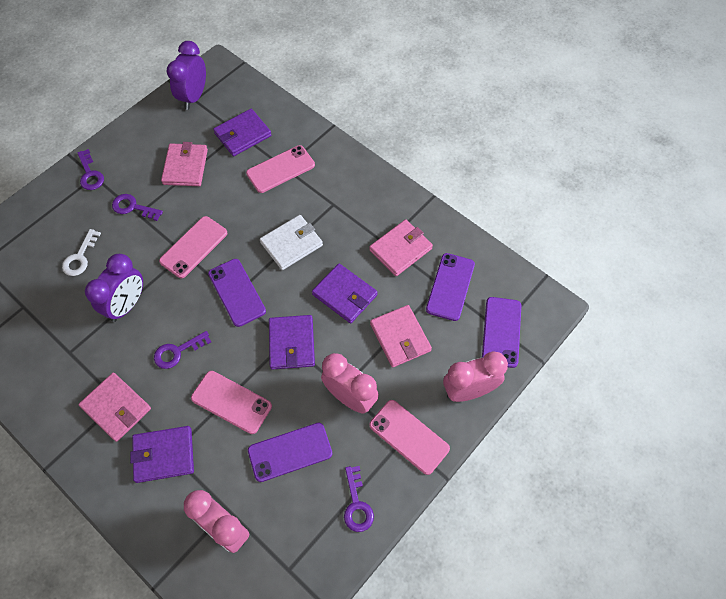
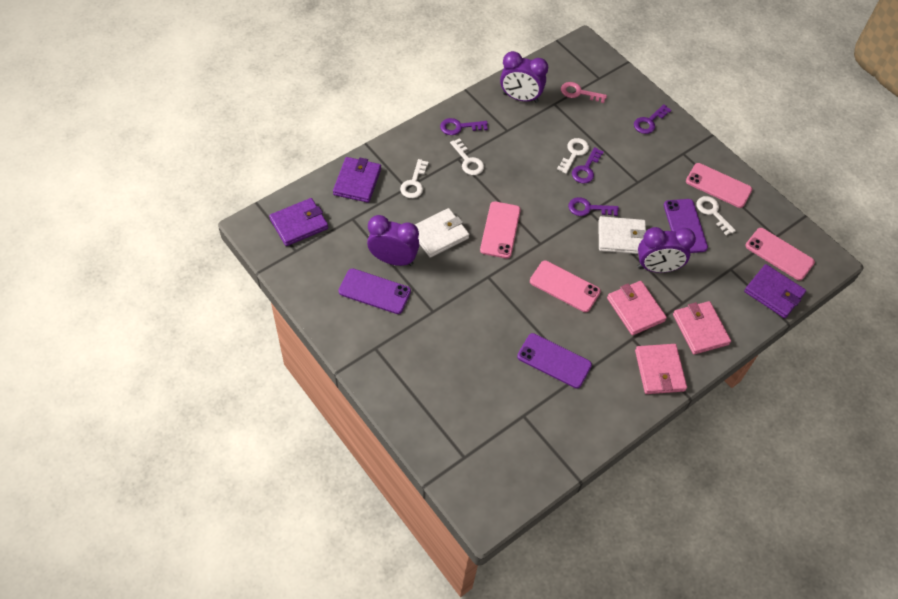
pink clock: 3 -> 0
pink key: 0 -> 1
pink wallet: 4 -> 3
purple clock: 2 -> 3
purple phone: 4 -> 3
purple wallet: 4 -> 3
white key: 1 -> 4
white wallet: 1 -> 2

